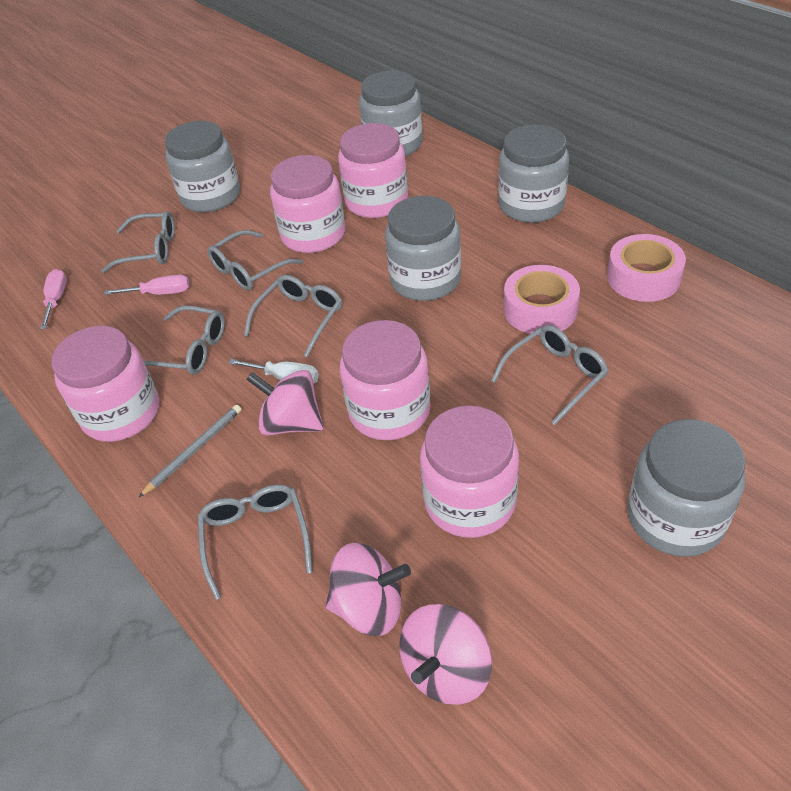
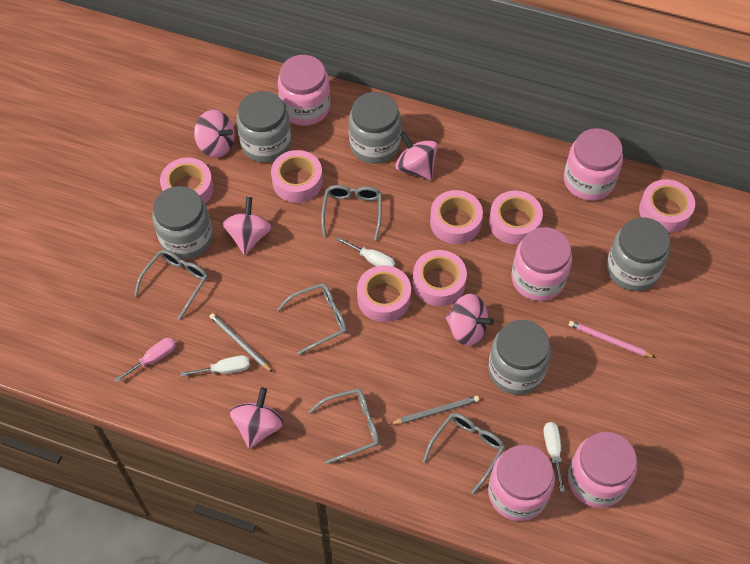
grey glasses: 6 -> 5
grey pencil: 1 -> 2
pink pencil: 0 -> 1
pink screwdriver: 2 -> 1
pink spinning top: 3 -> 5
pink tape: 2 -> 7
white screwdriver: 1 -> 3

